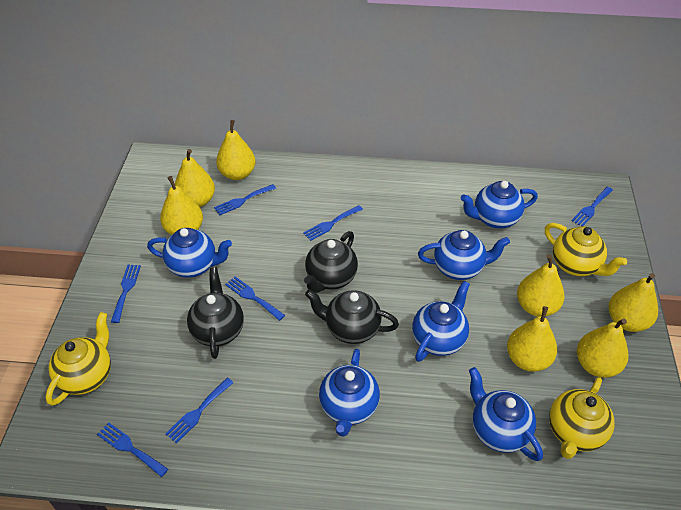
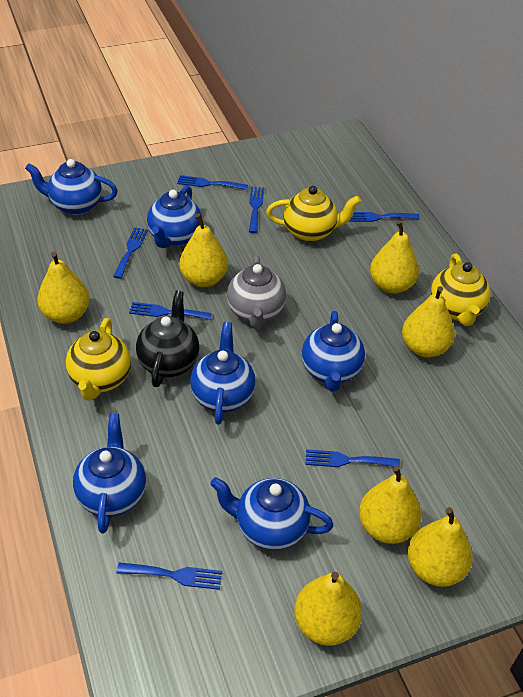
black teapot: 3 -> 1
grey teapot: 0 -> 1

